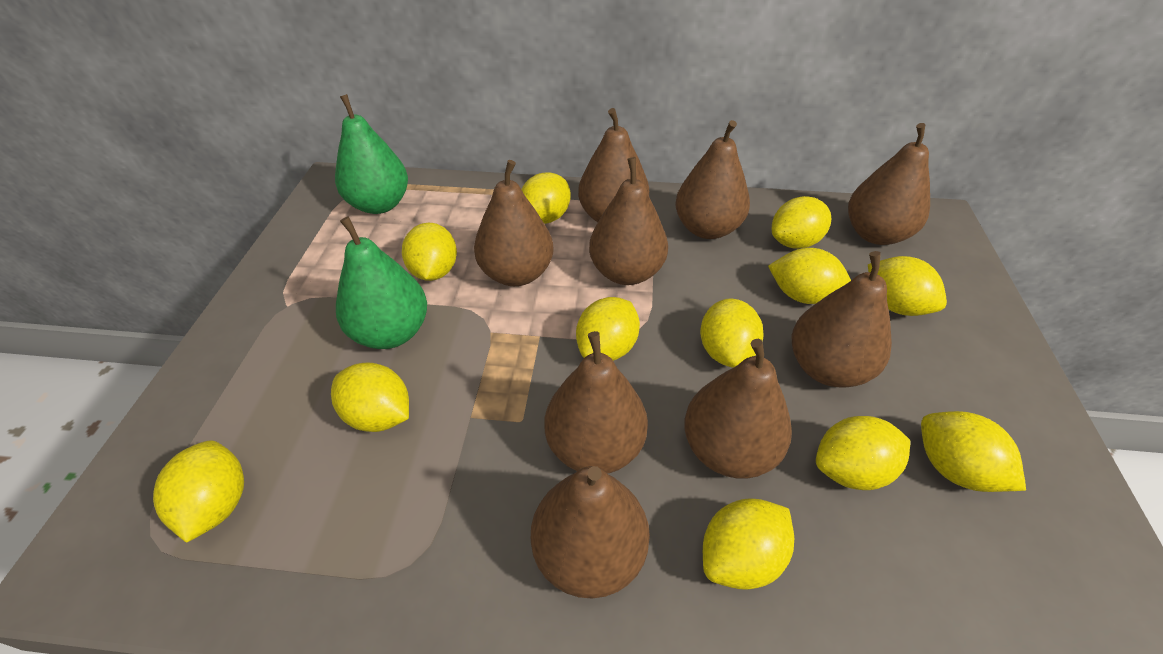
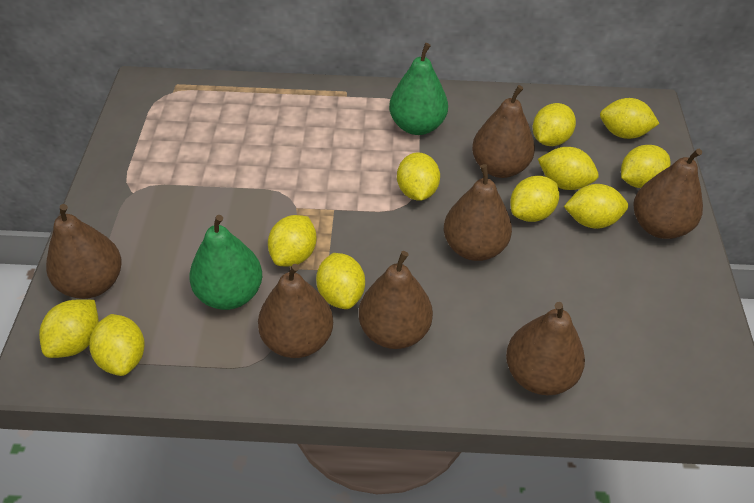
brown pear: 9 -> 7
yellow lemon: 12 -> 11

